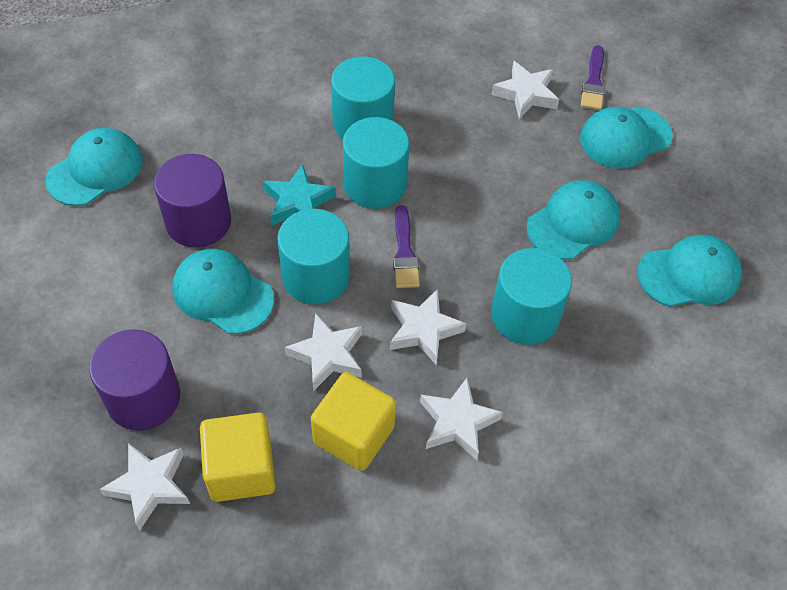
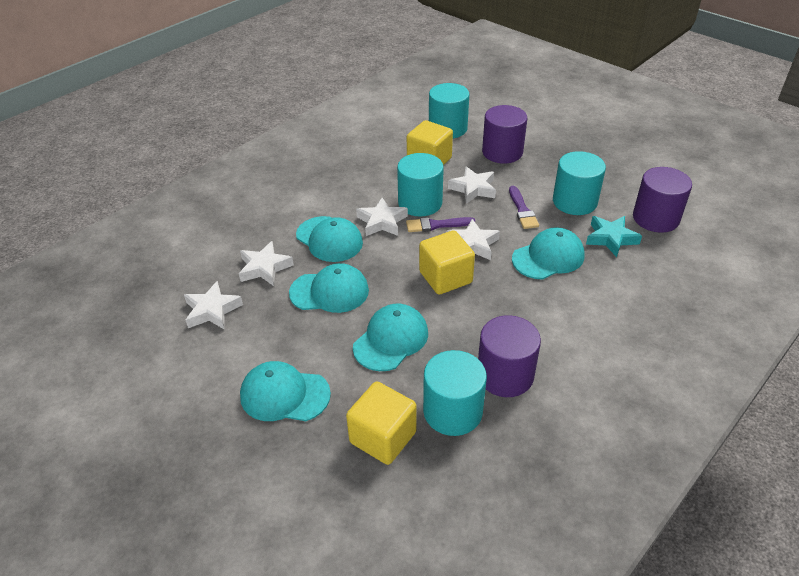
purple cylinder: 2 -> 3
yellow cube: 2 -> 3

